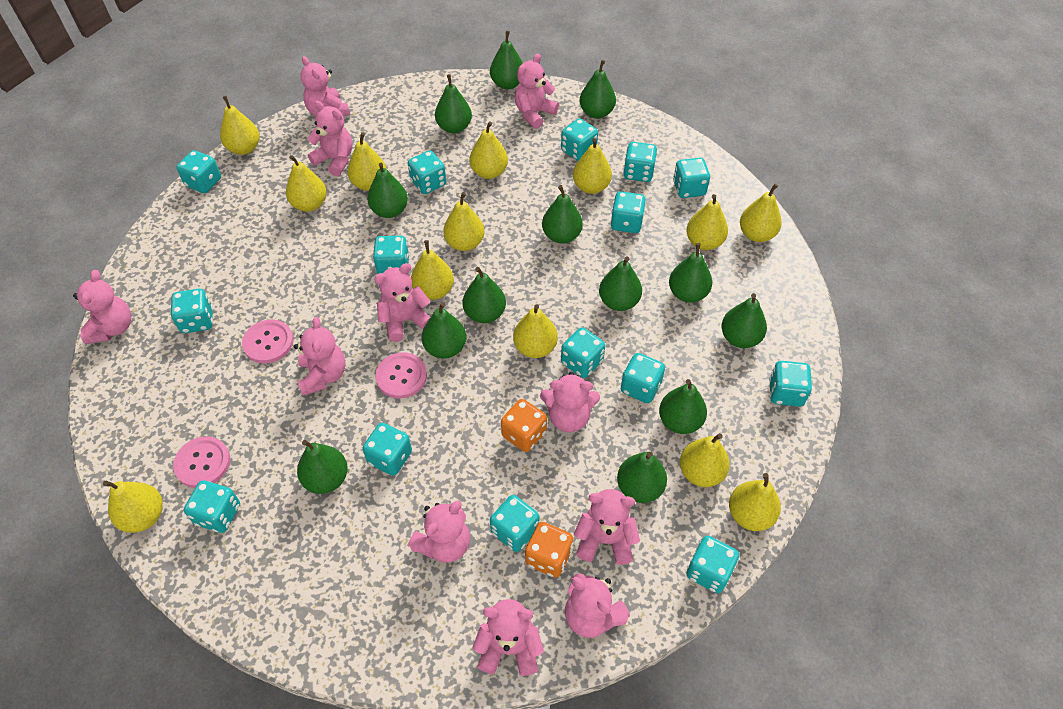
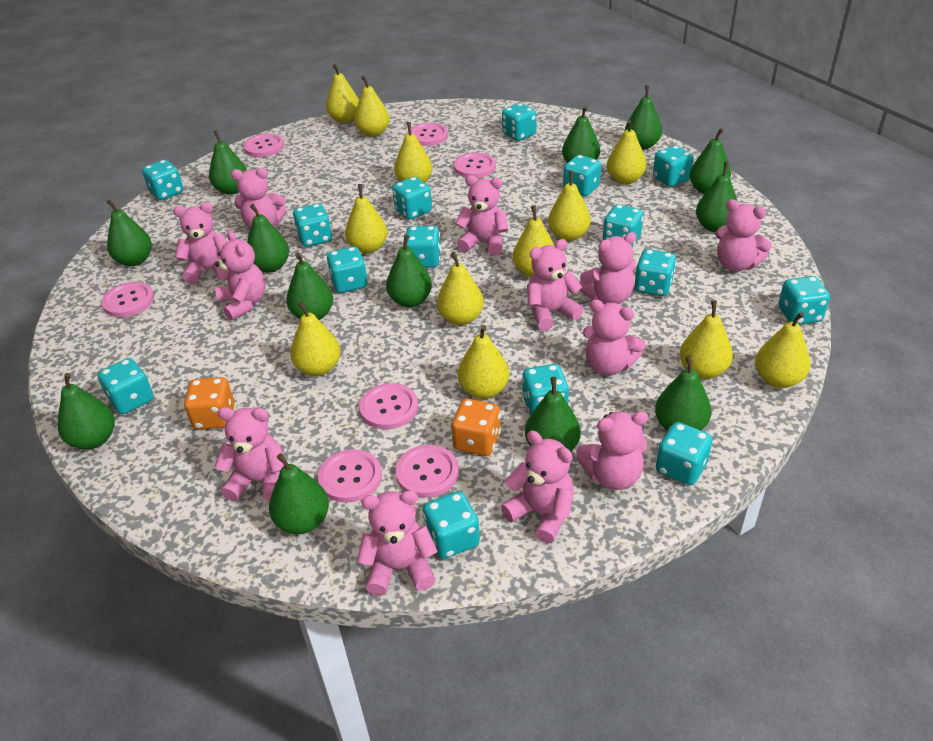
pink button: 3 -> 7
pink teddy bear: 11 -> 12
yellow pear: 13 -> 12

